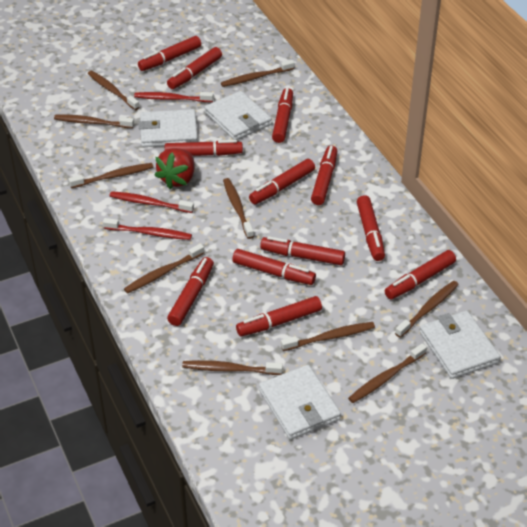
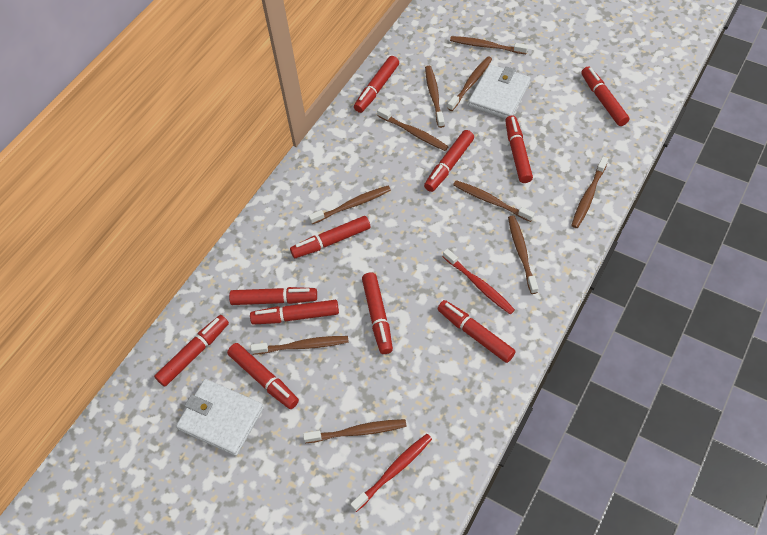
red marker: 12 -> 11
red strawberry: 1 -> 0
red toothbrush: 3 -> 2
white wallet: 4 -> 2

